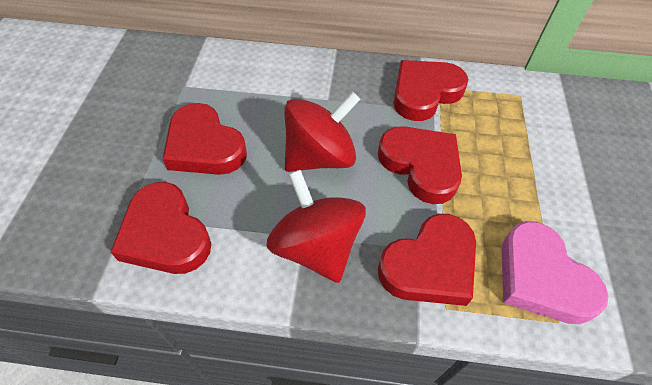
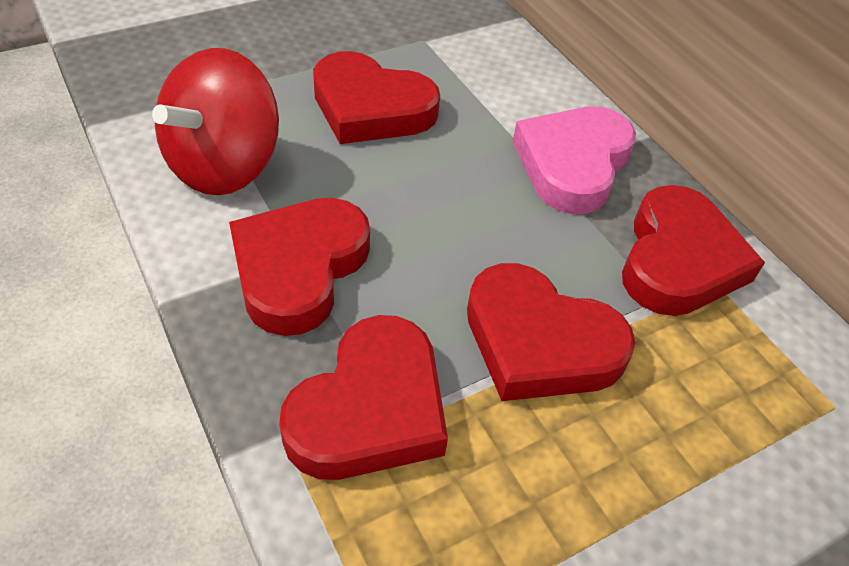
red spinning top: 2 -> 1

